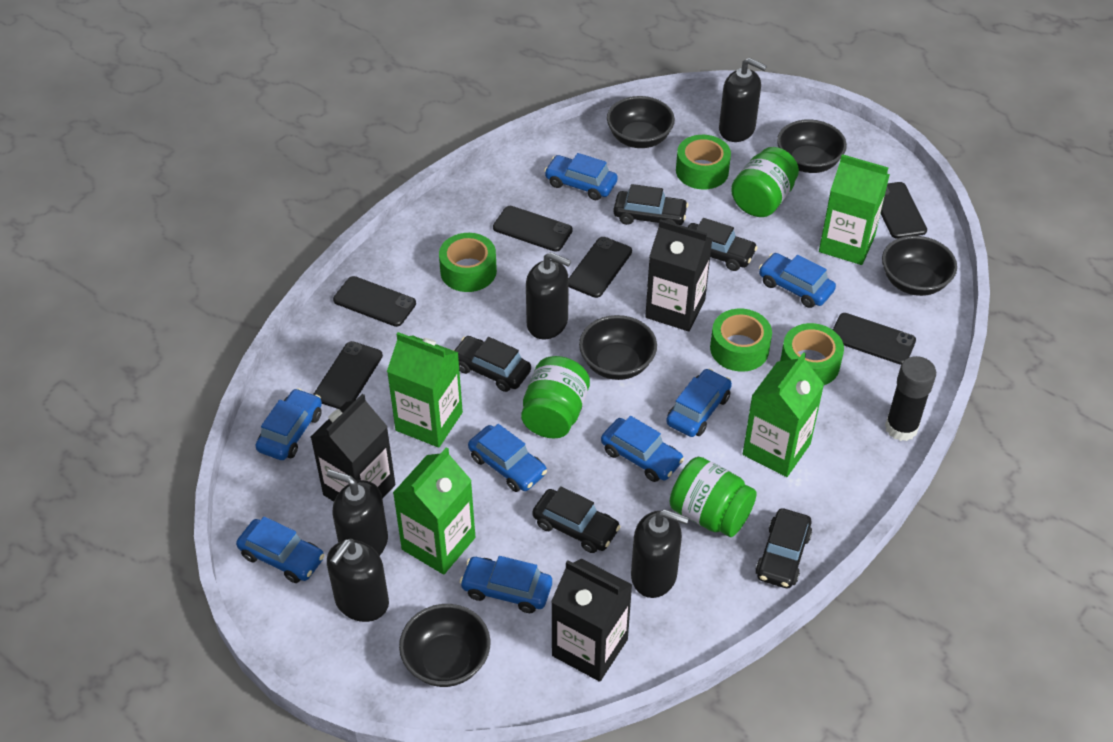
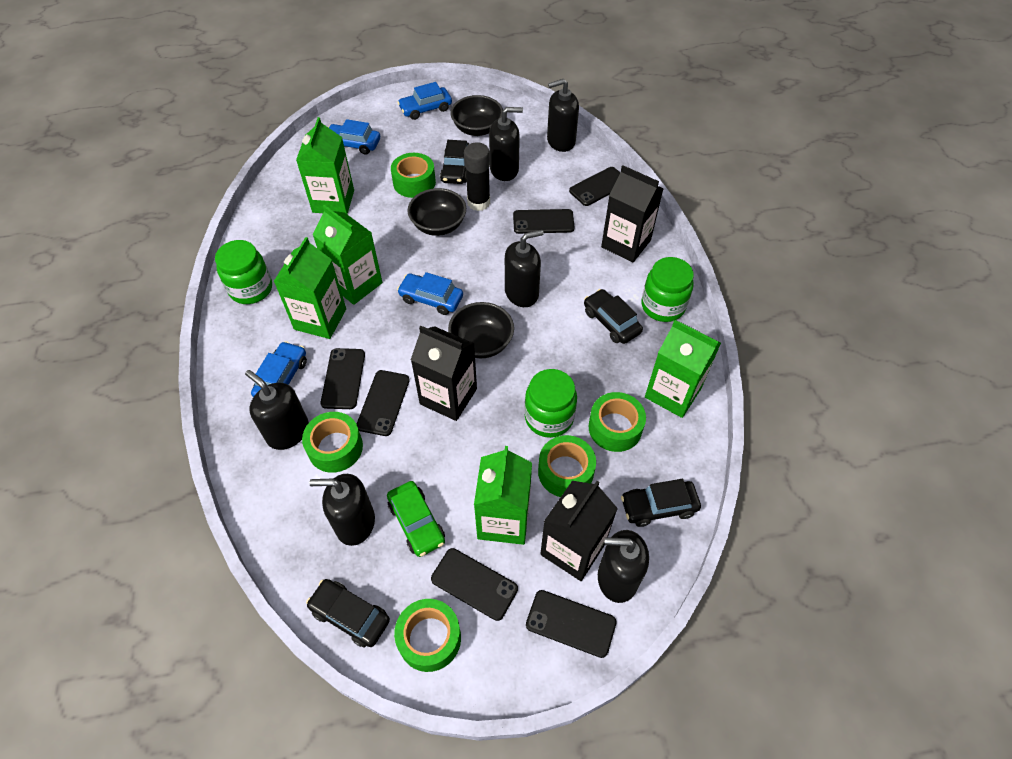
black bowl: 5 -> 3
black car: 5 -> 4
black soap dispenser: 5 -> 6
blue car: 8 -> 4
green car: 0 -> 1
green carton: 4 -> 5
green tape: 4 -> 5

